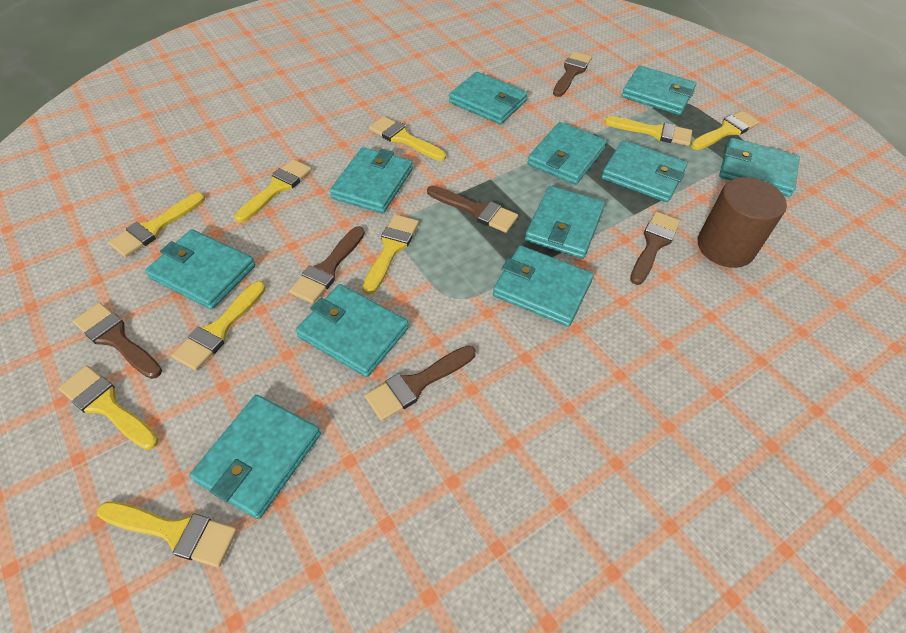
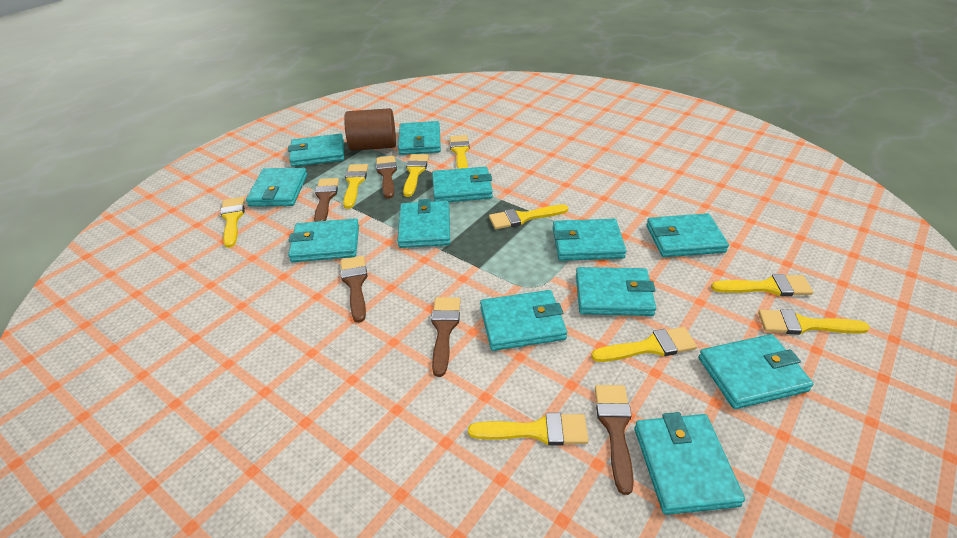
brown brush: 6 -> 5
turquoise wallet: 11 -> 12

